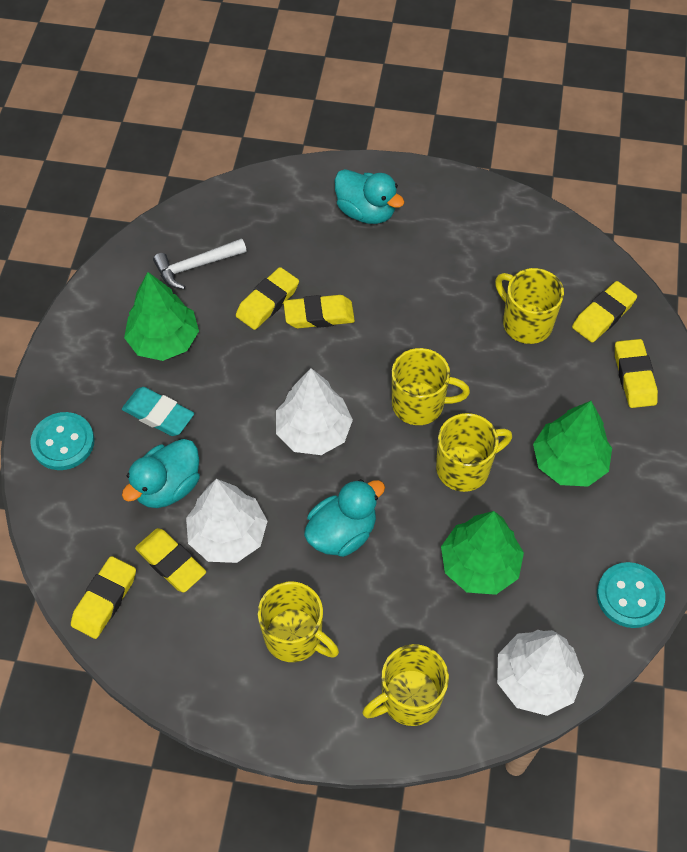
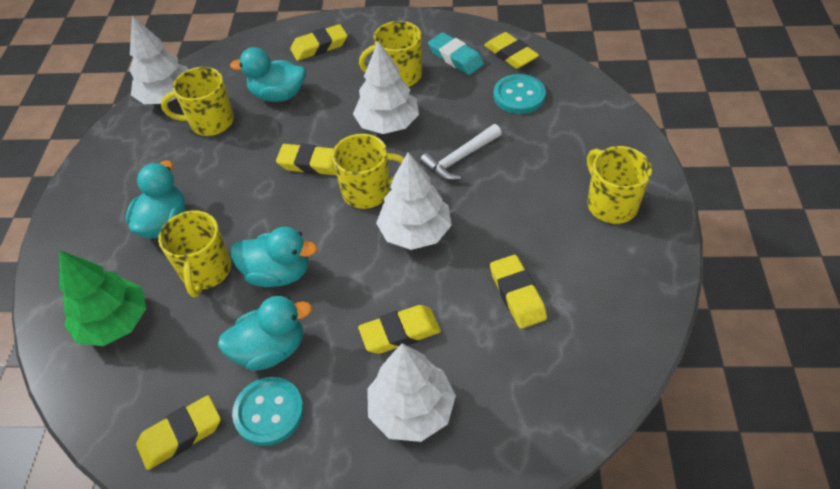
green tree: 3 -> 1
turquoise duck: 3 -> 4
white tree: 3 -> 4

